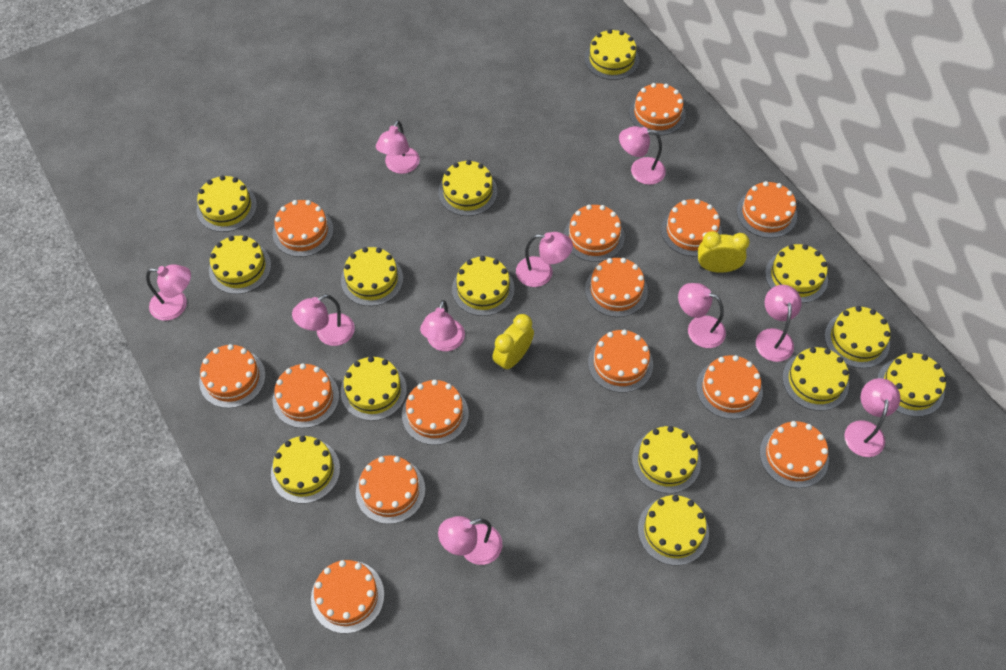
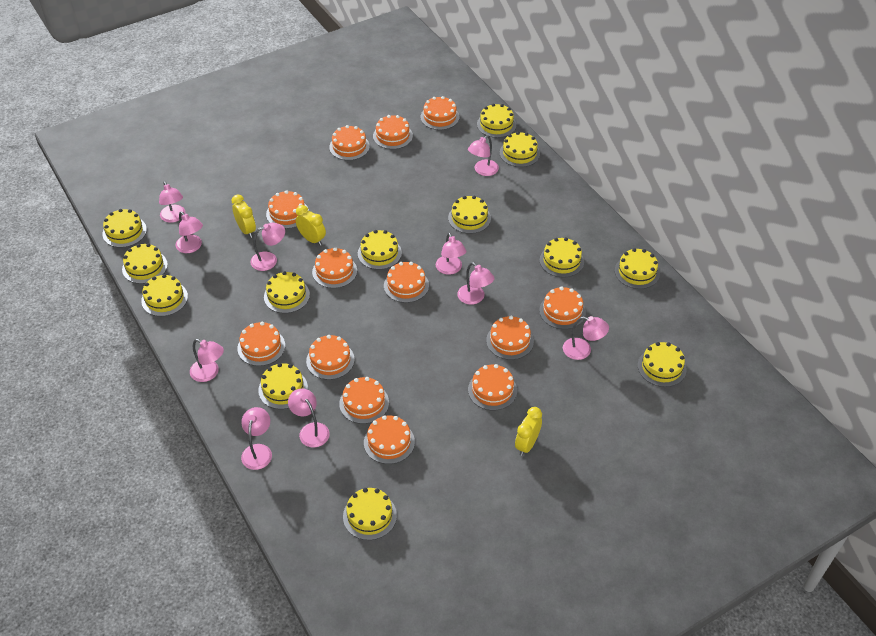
orange cake: 14 -> 13
yellow cake: 14 -> 13
yellow clock: 2 -> 3

